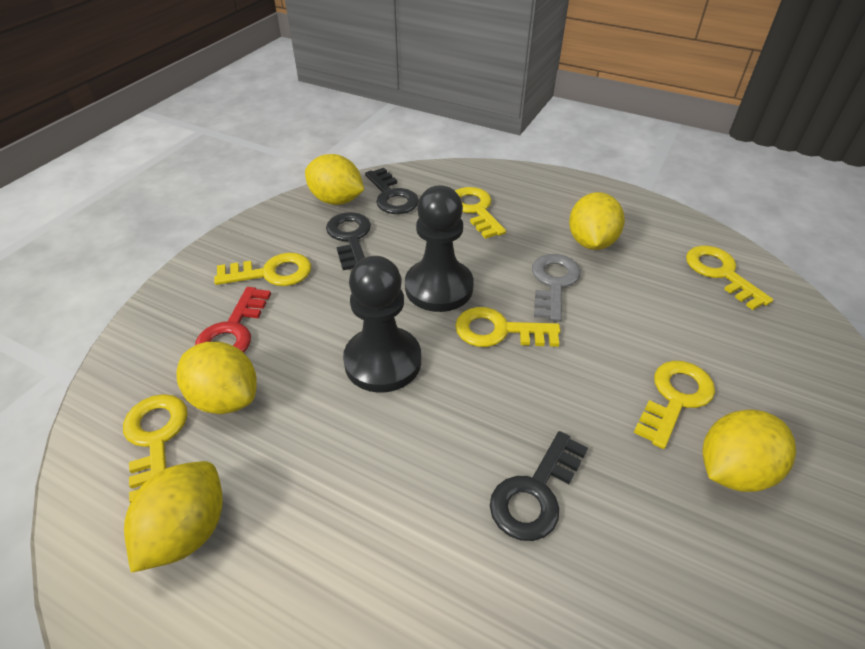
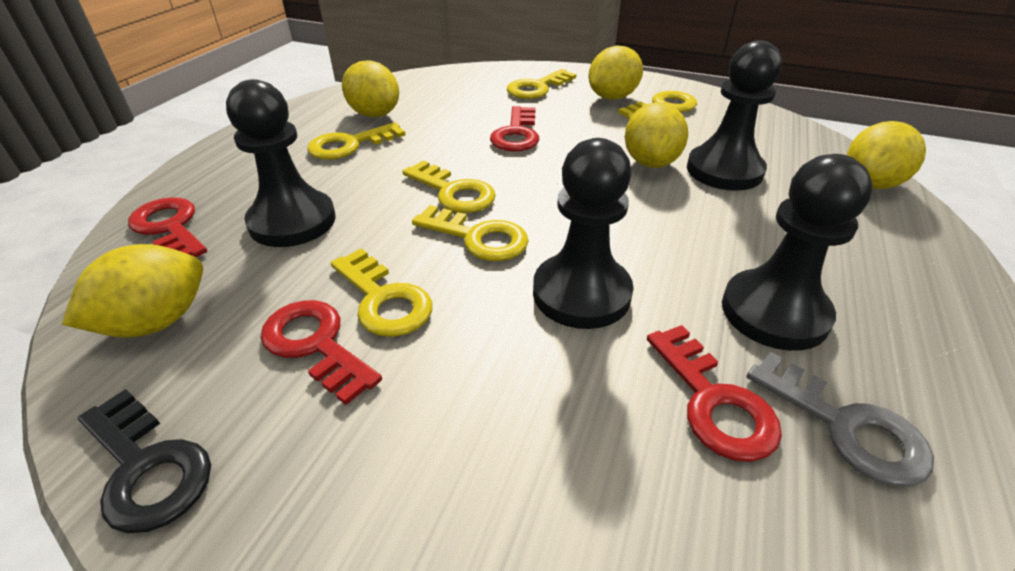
black key: 3 -> 1
black pawn: 2 -> 4
red key: 1 -> 4

